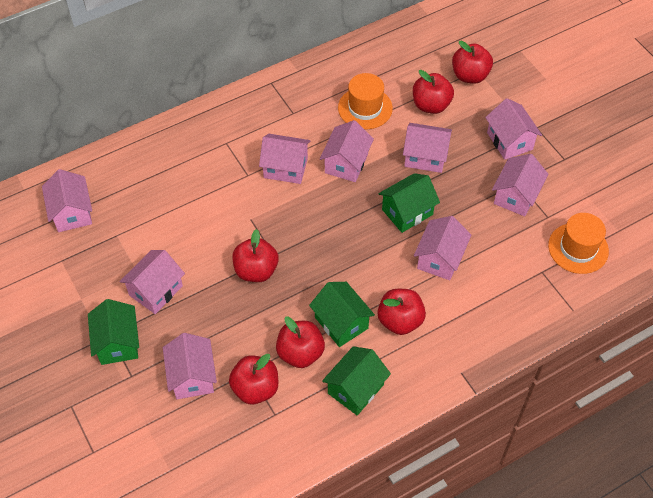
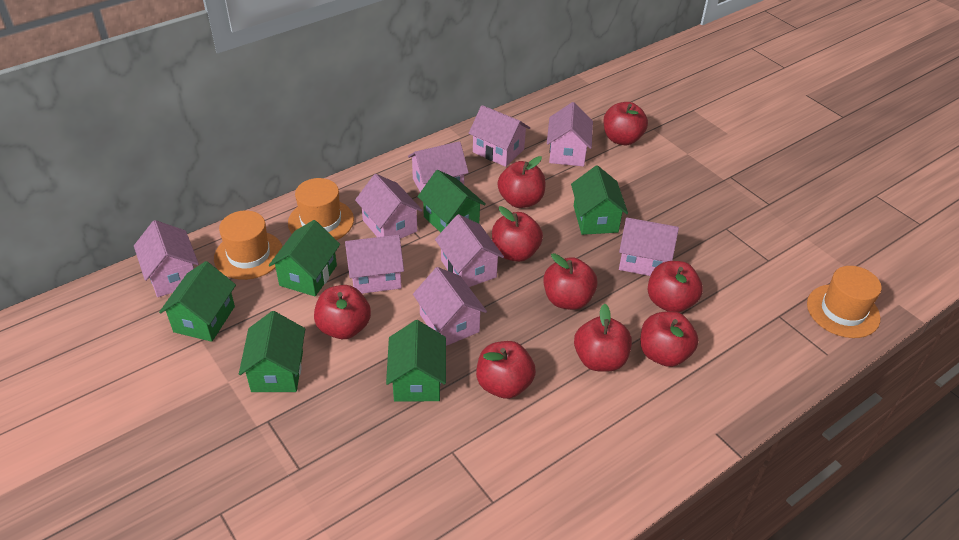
green house: 4 -> 6
orange hat: 2 -> 3
red apple: 6 -> 9

